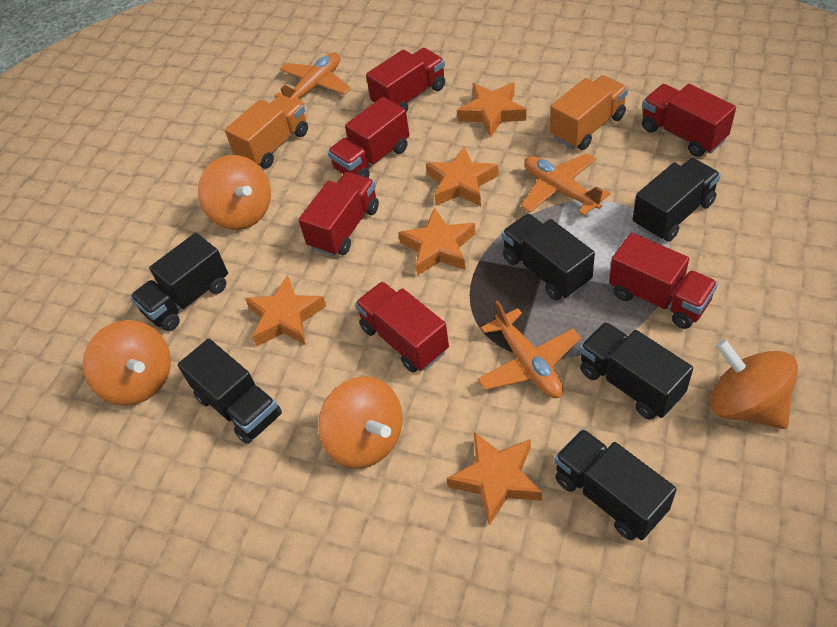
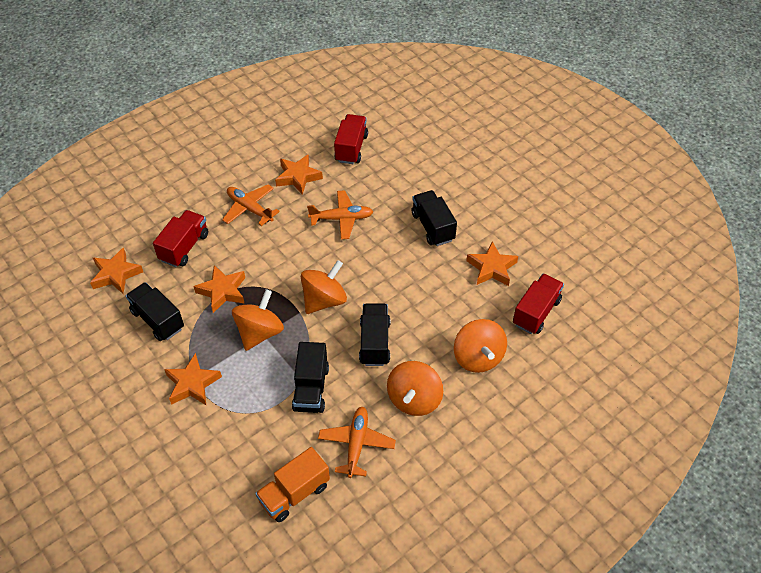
black truck: 6 -> 4
orange truck: 2 -> 1
red truck: 6 -> 3

